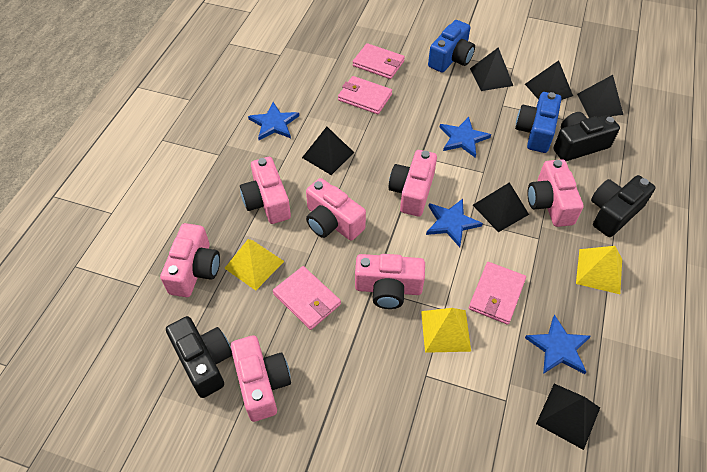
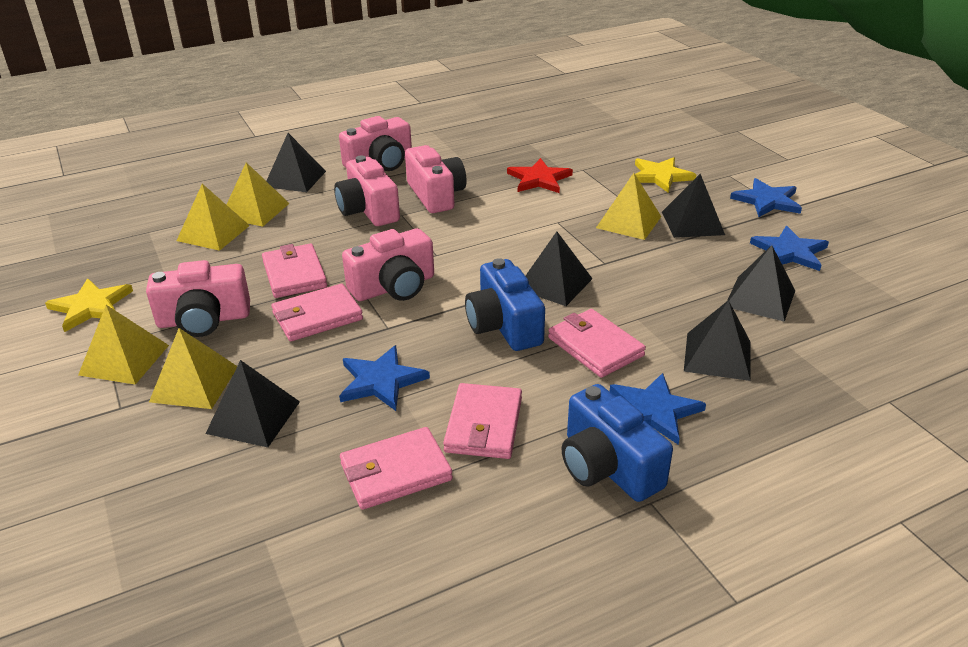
black camera: 3 -> 0
pink camera: 7 -> 5
pink wallet: 4 -> 5
red star: 0 -> 1
yellow pyramid: 3 -> 5
yellow star: 0 -> 2

